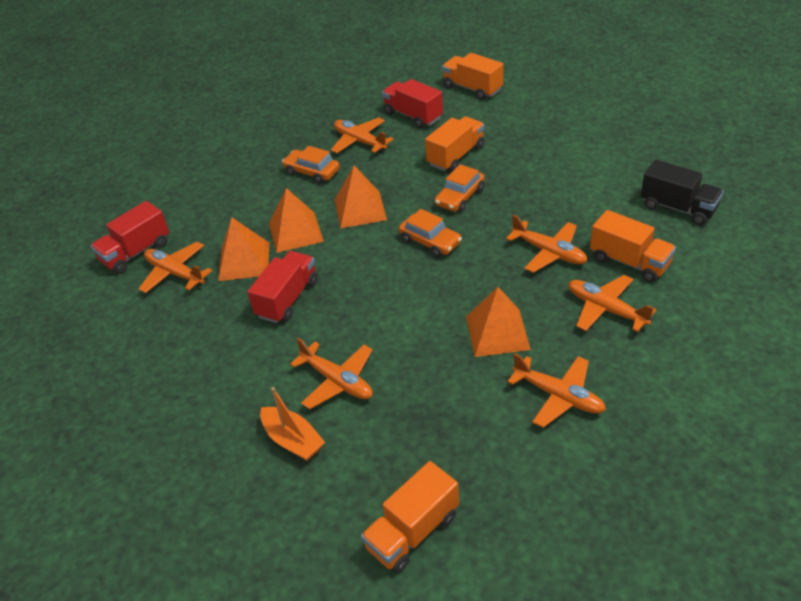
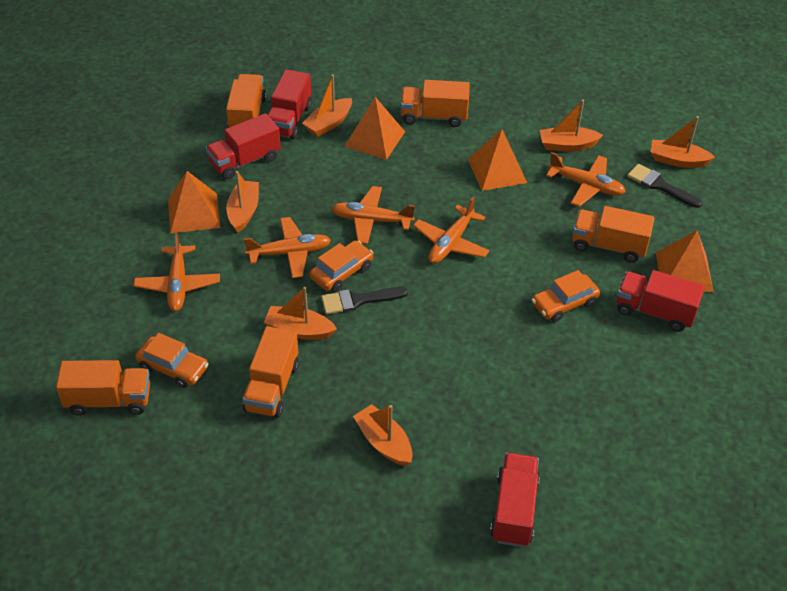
black brush: 0 -> 2
black truck: 1 -> 0
orange boat: 1 -> 6
orange plane: 6 -> 5
orange truck: 4 -> 5
red truck: 3 -> 4

